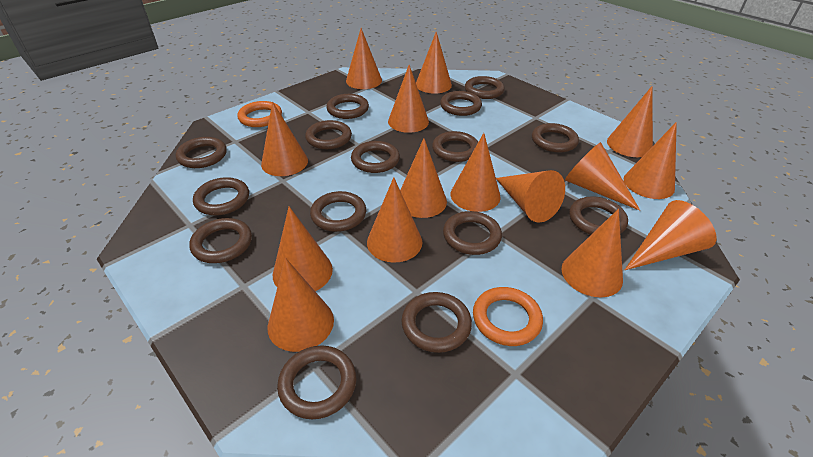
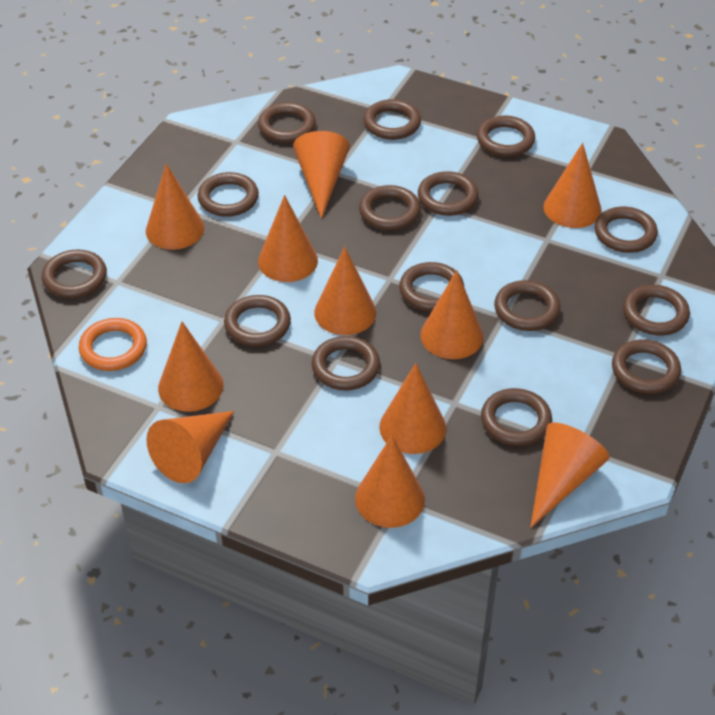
orange cone: 15 -> 11
orange ring: 2 -> 1

